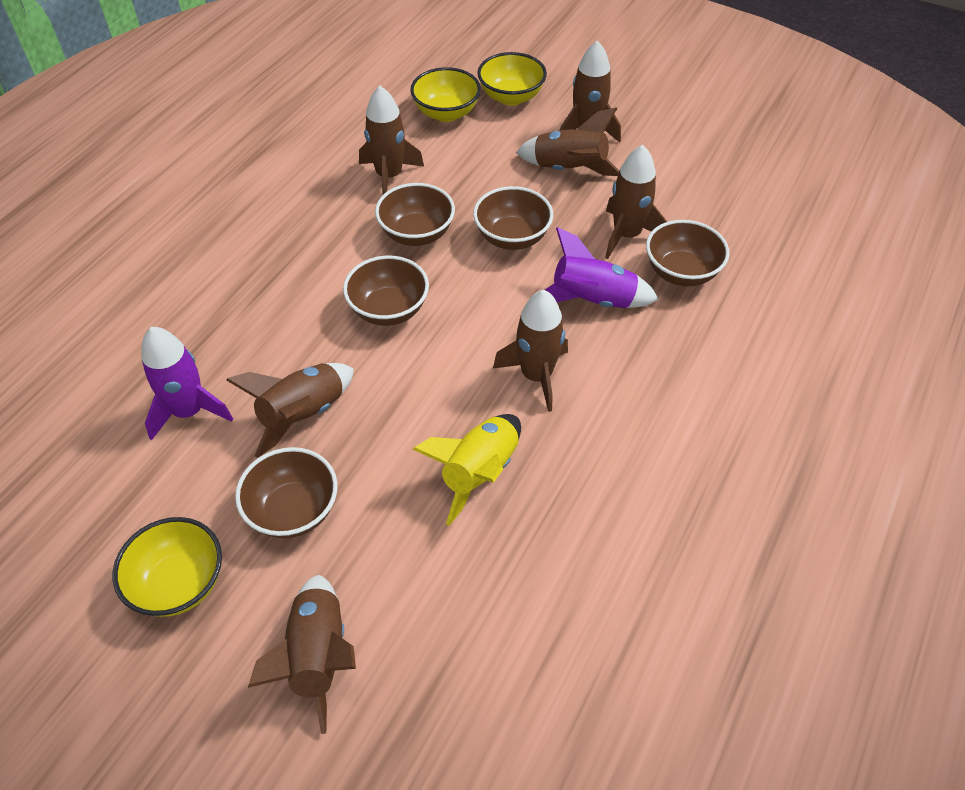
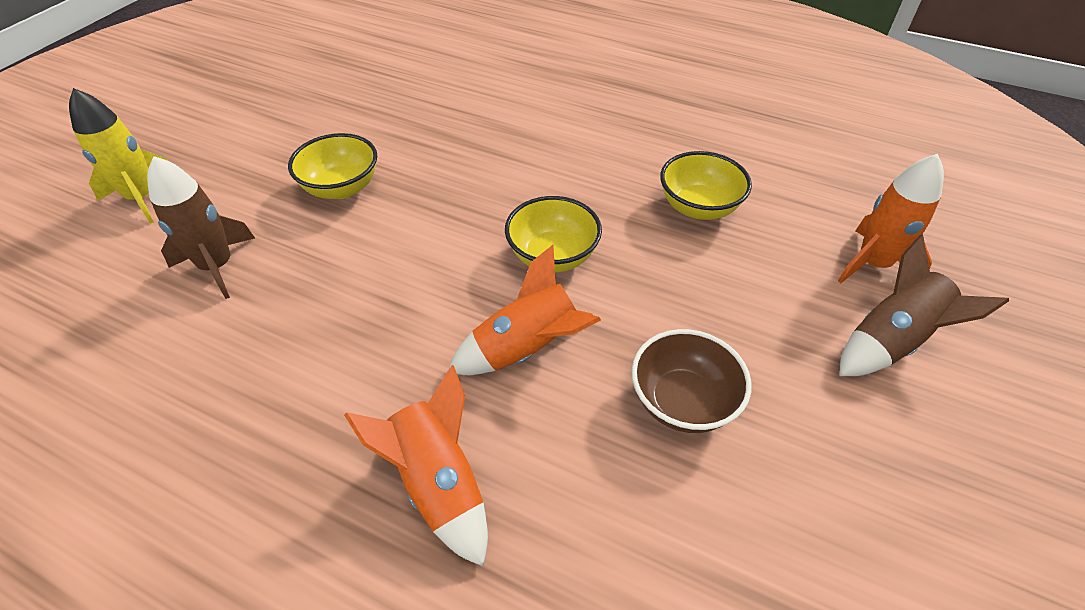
brown bowl: 5 -> 1
brown rocket: 7 -> 2
orange rocket: 0 -> 3
purple rocket: 2 -> 0

